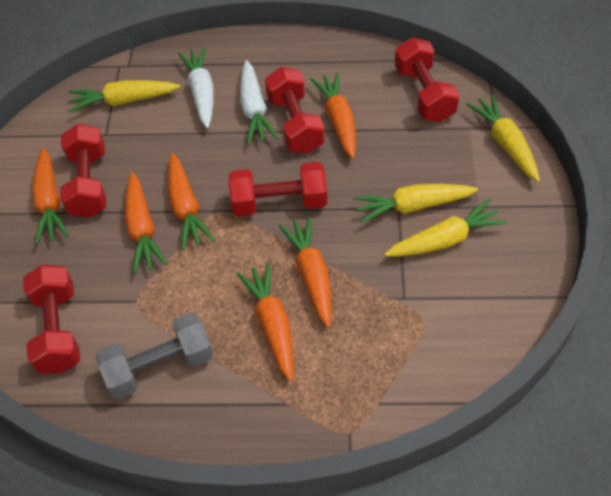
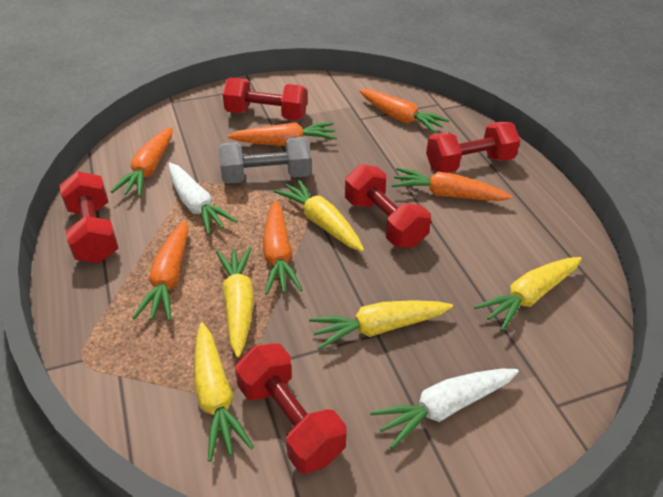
yellow carrot: 4 -> 5

